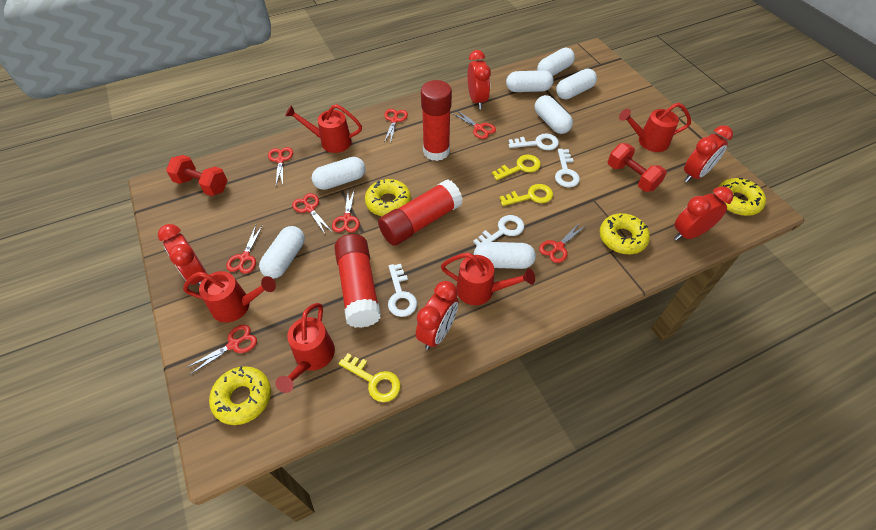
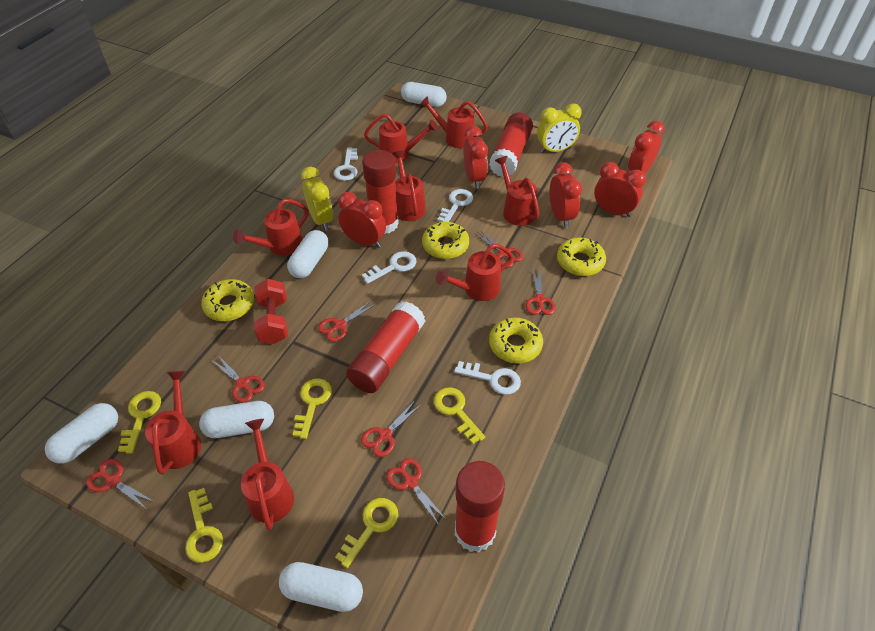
red dumbbell: 2 -> 1
red glue stick: 3 -> 4
red scissors: 8 -> 7
red watering can: 5 -> 8
white capsule: 7 -> 5
yellow clock: 0 -> 2
yellow key: 3 -> 5

